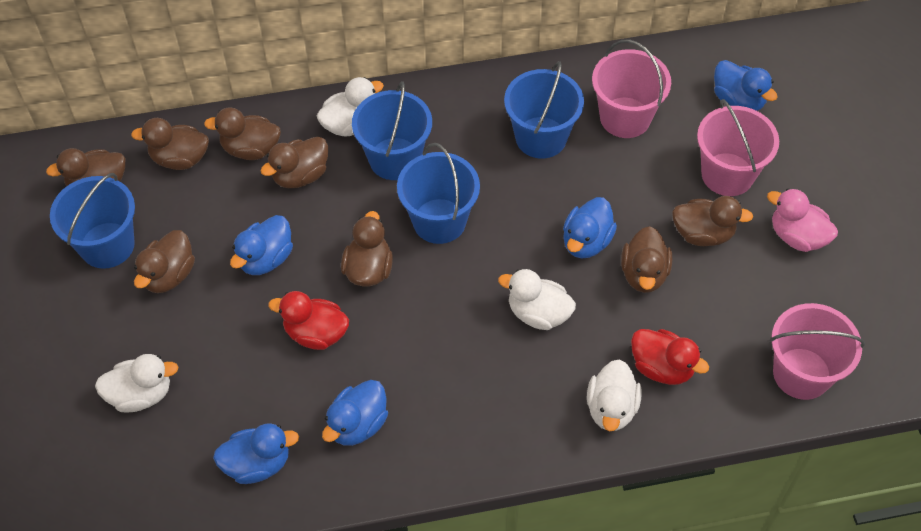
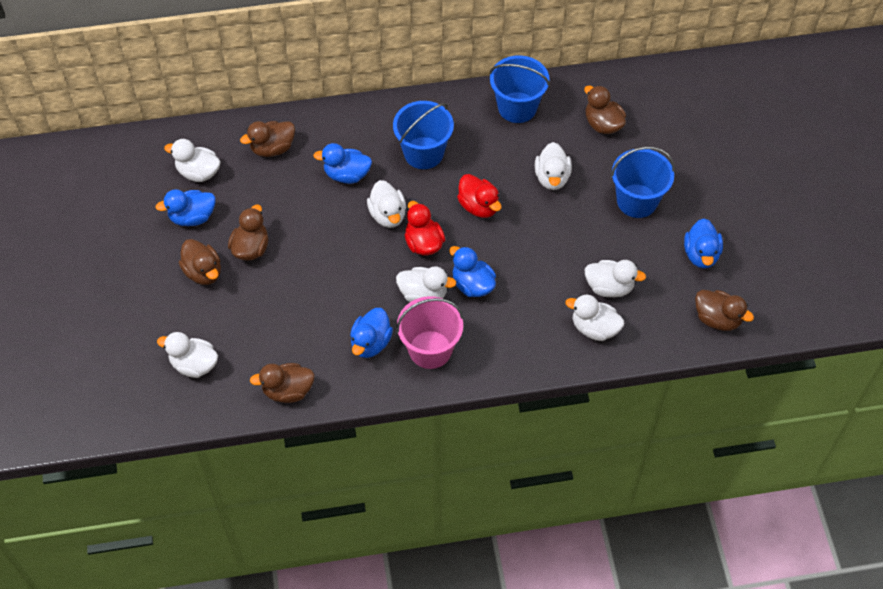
blue bucket: 4 -> 3
brown duck: 8 -> 6
pink bucket: 3 -> 1
pink duck: 1 -> 0
white duck: 4 -> 7

